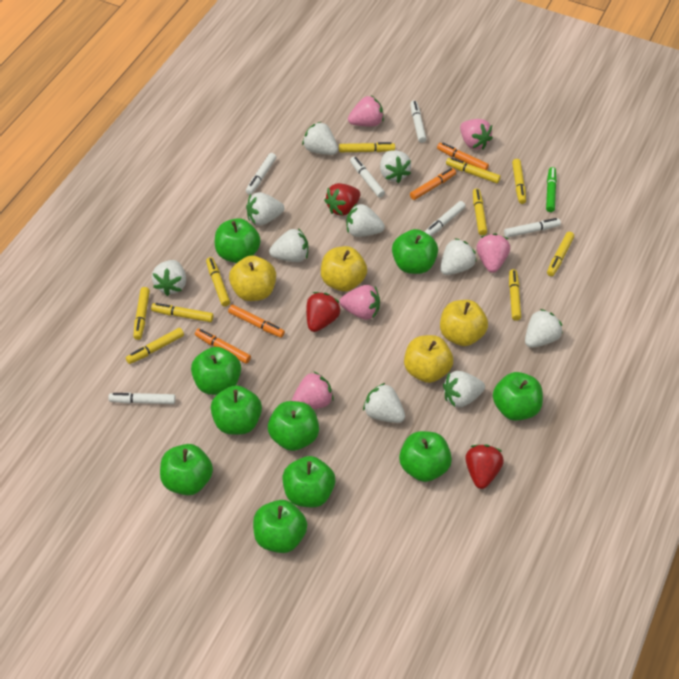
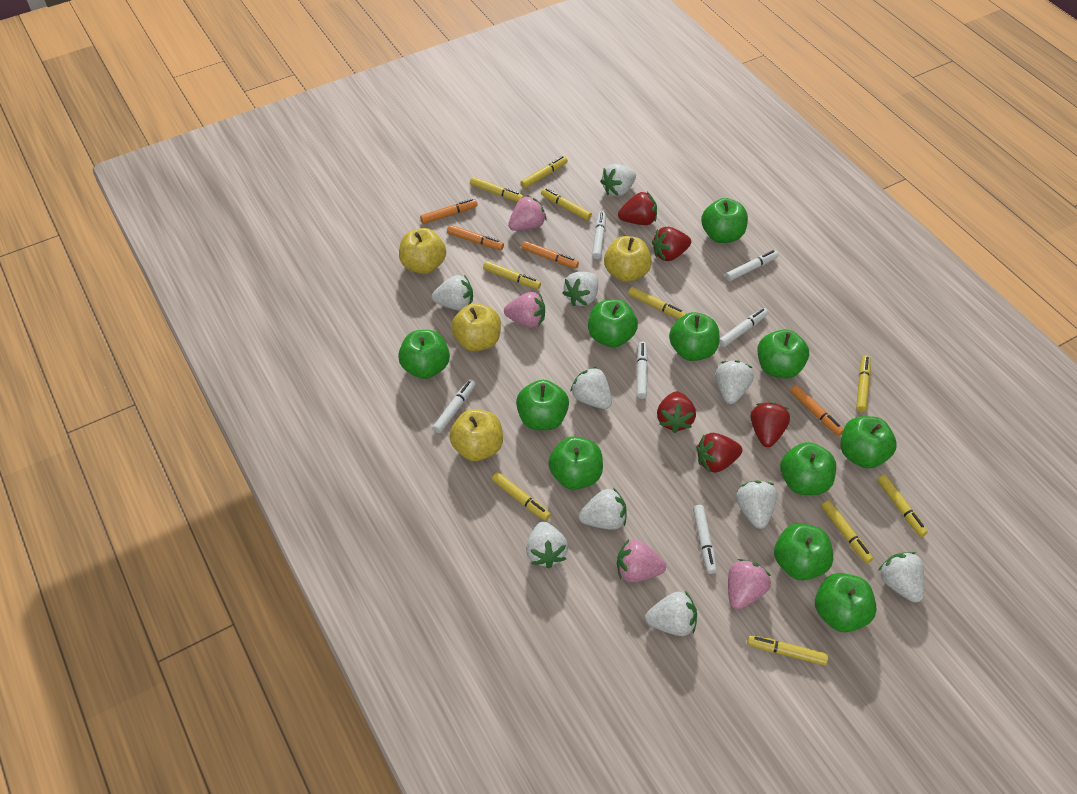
green apple: 10 -> 11
green marker: 1 -> 0
pink strawberry: 5 -> 4
red strawberry: 3 -> 5

